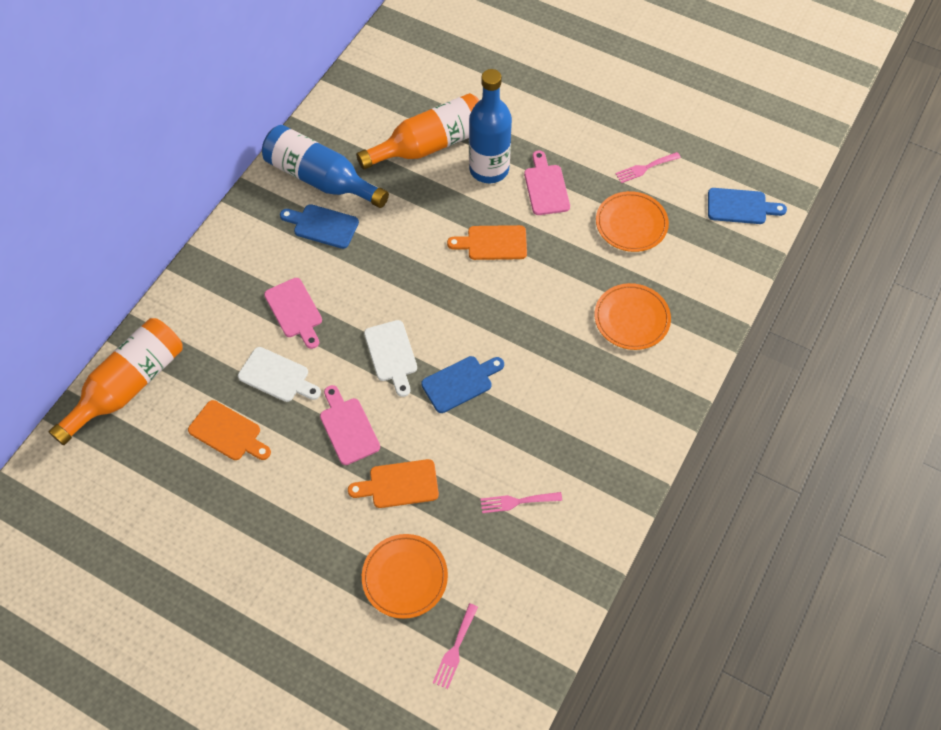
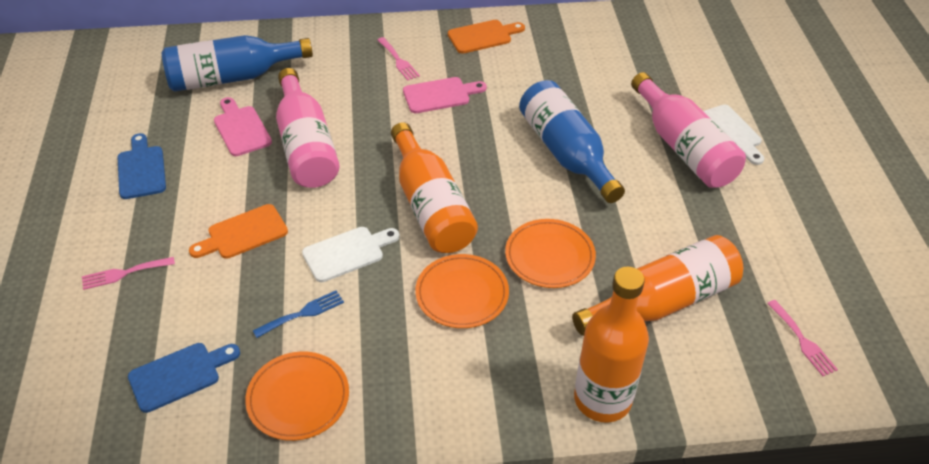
blue cutting board: 3 -> 2
blue fork: 0 -> 1
orange bottle: 2 -> 3
orange cutting board: 3 -> 2
pink bottle: 0 -> 2
pink cutting board: 3 -> 2

